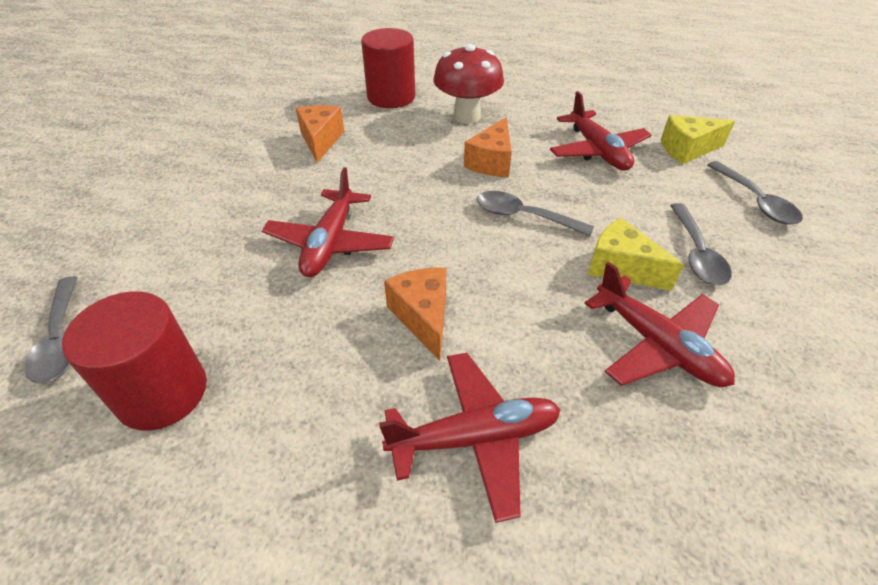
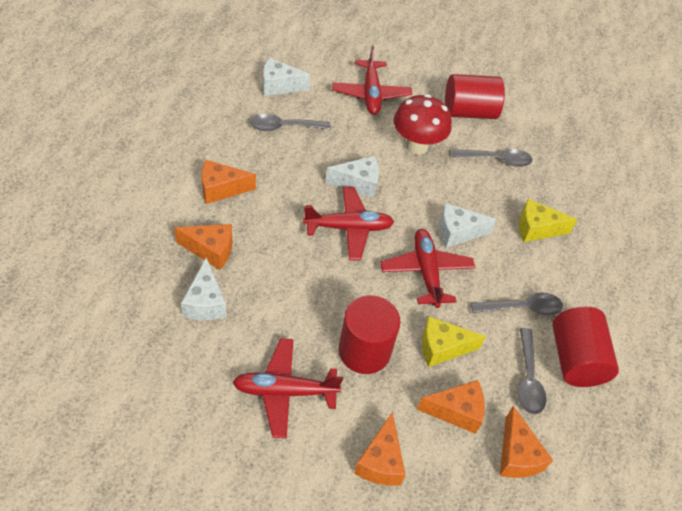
orange cheese: 3 -> 5
red cylinder: 2 -> 3
white cheese: 0 -> 4

